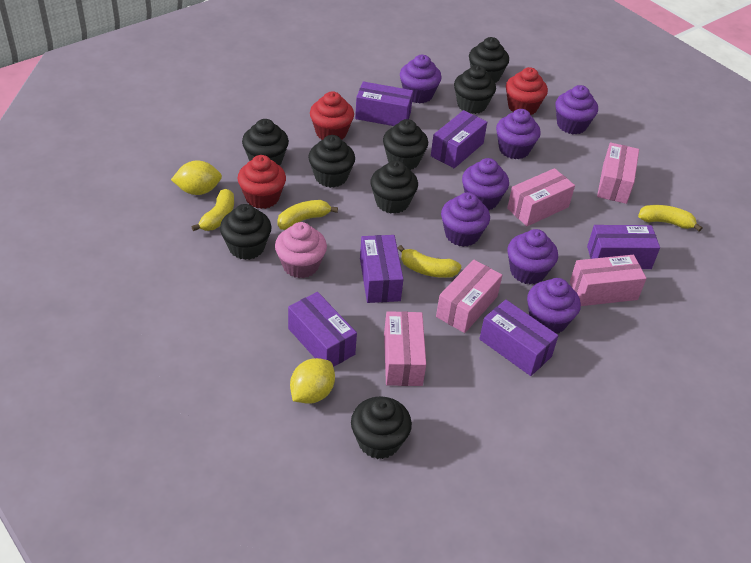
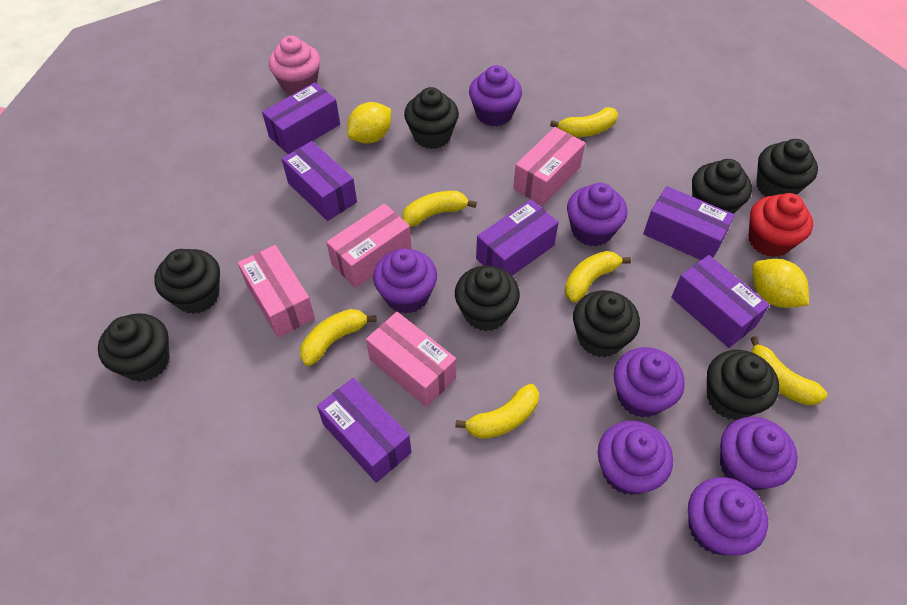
pink box: 5 -> 4
red cupcake: 3 -> 1
yellow banana: 4 -> 6

